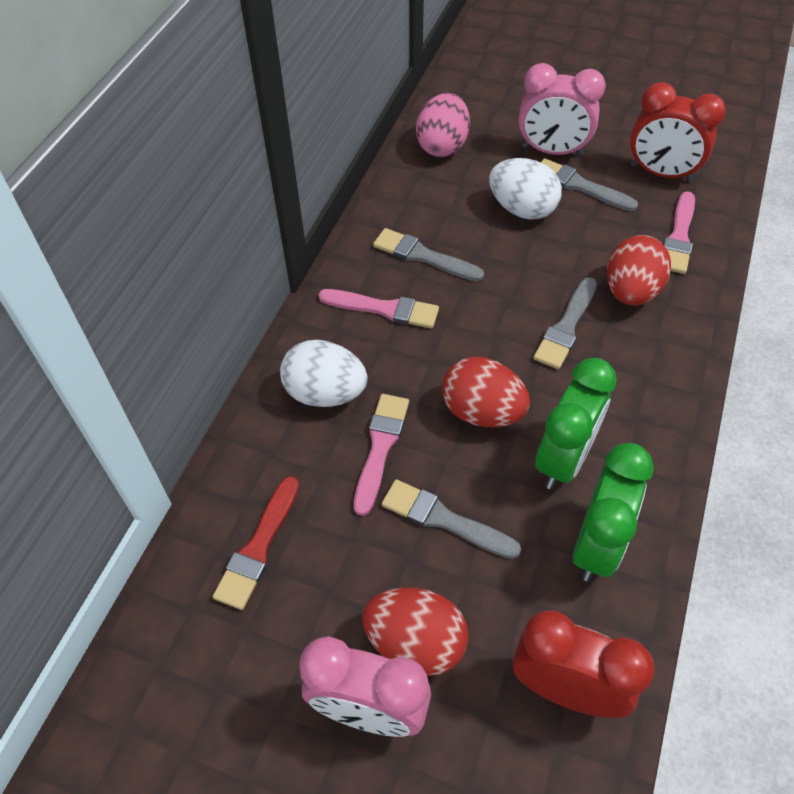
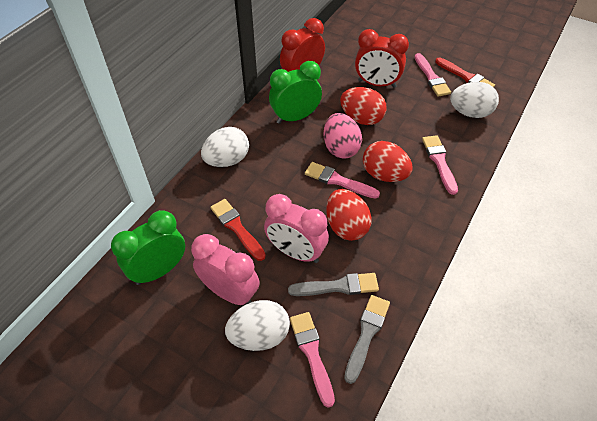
grey brush: 4 -> 2
pink brush: 3 -> 4
red brush: 1 -> 2
white egg: 2 -> 3

